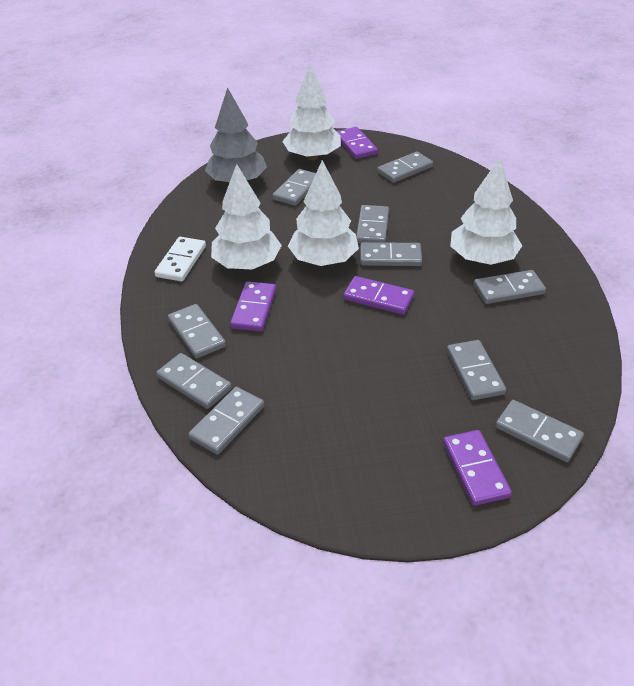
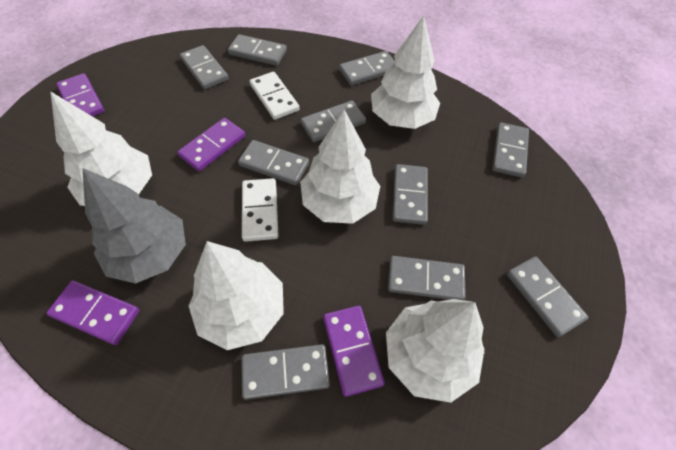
white domino: 1 -> 2
white tree: 4 -> 5

